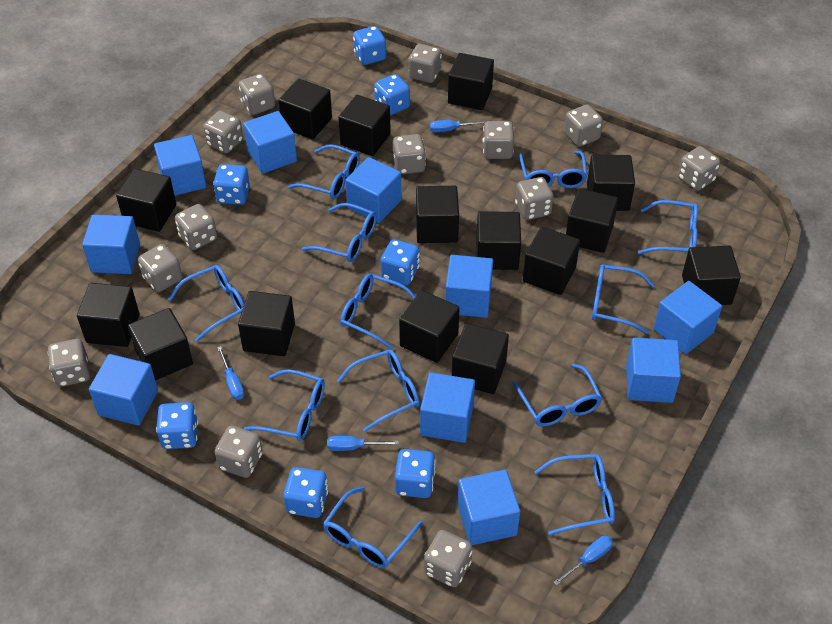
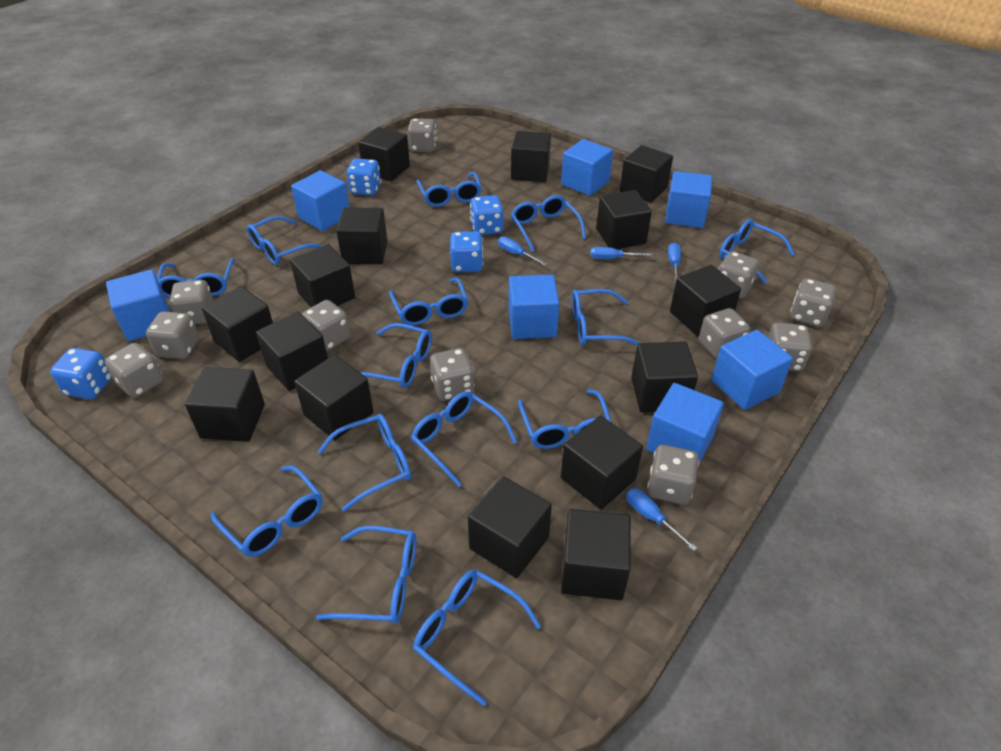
blue cube: 10 -> 7
blue dice: 7 -> 4
blue glasses: 12 -> 14
grey dice: 13 -> 11

